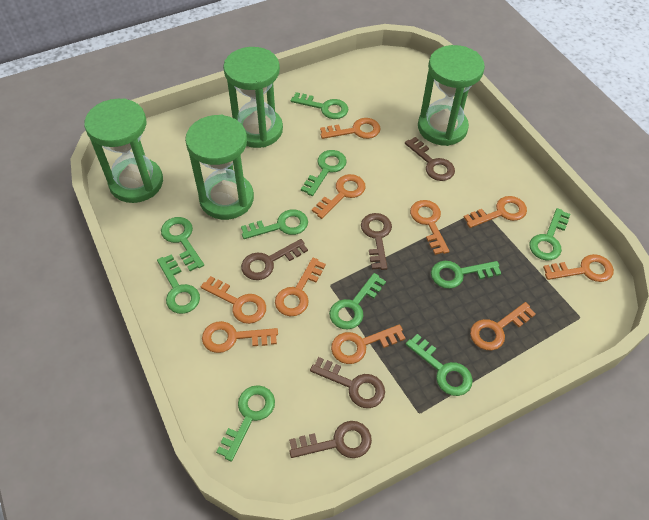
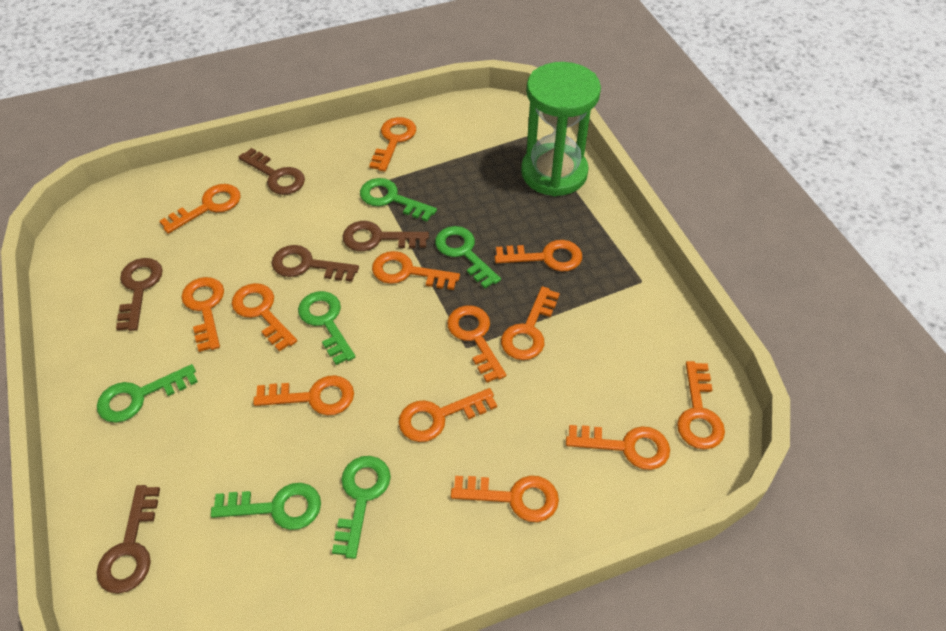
green hourglass: 4 -> 1
green key: 10 -> 6
orange key: 10 -> 13

